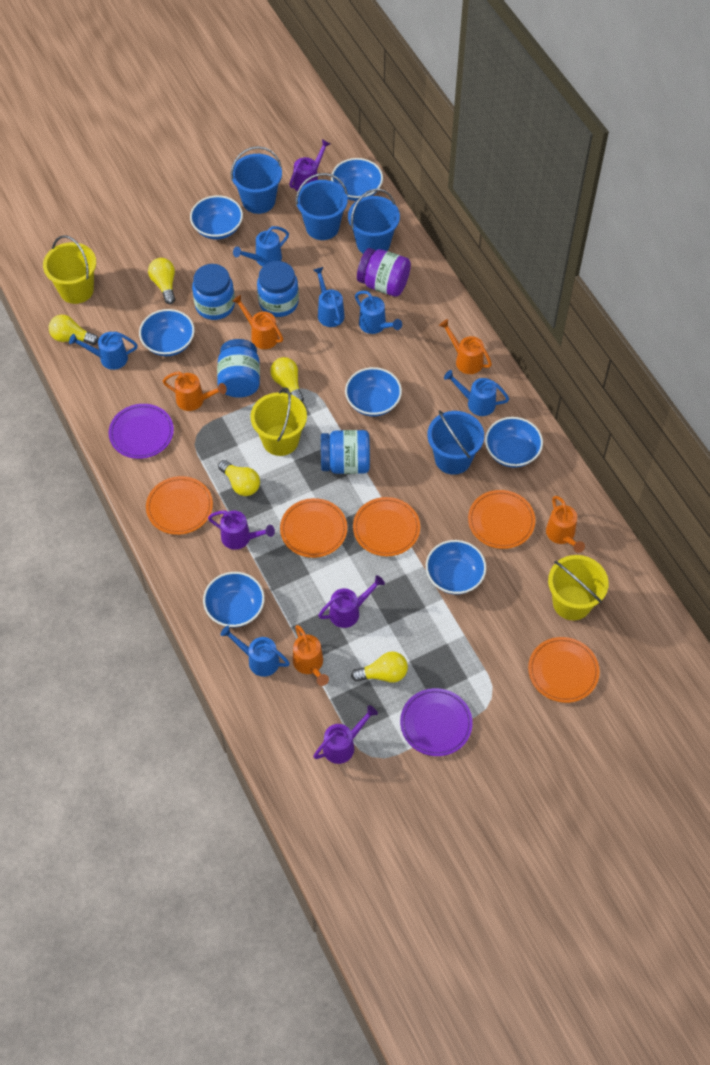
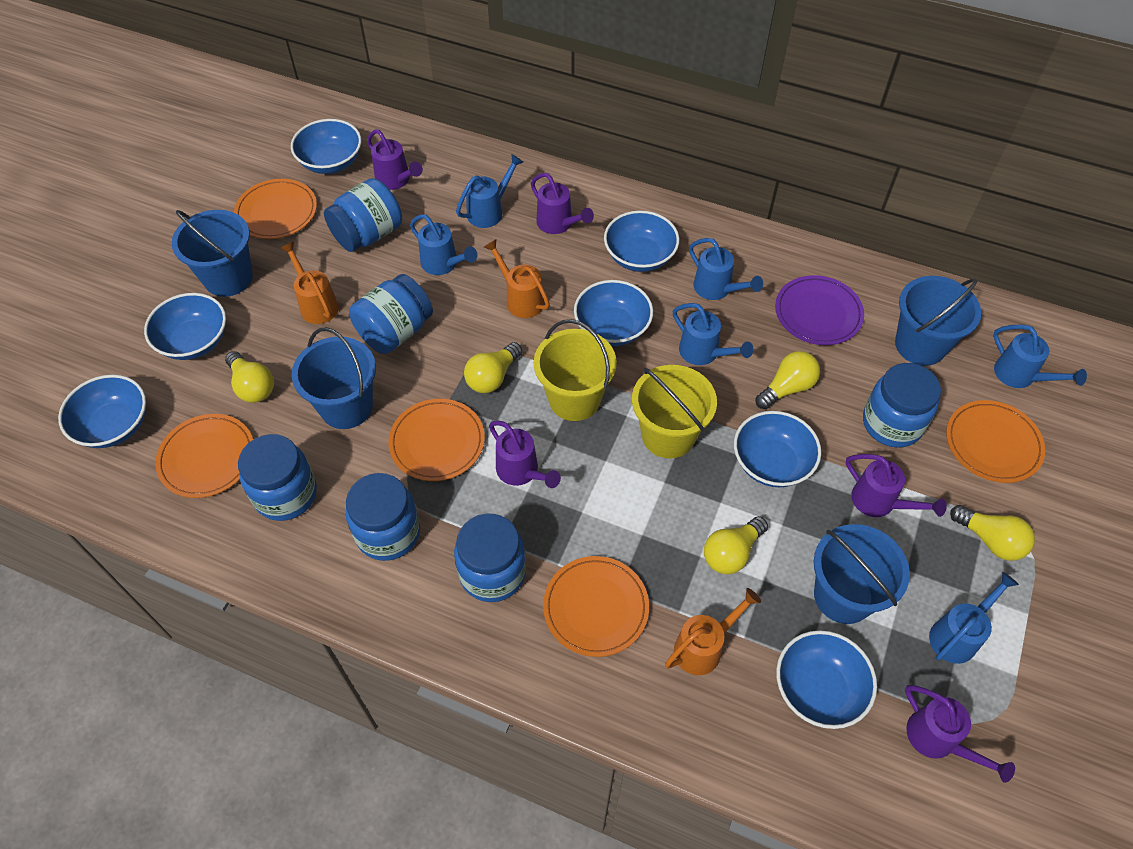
blue jar: 4 -> 6
orange watering can: 5 -> 3
purple jar: 1 -> 0
purple plate: 2 -> 1
purple watering can: 4 -> 5
yellow bucket: 3 -> 2

